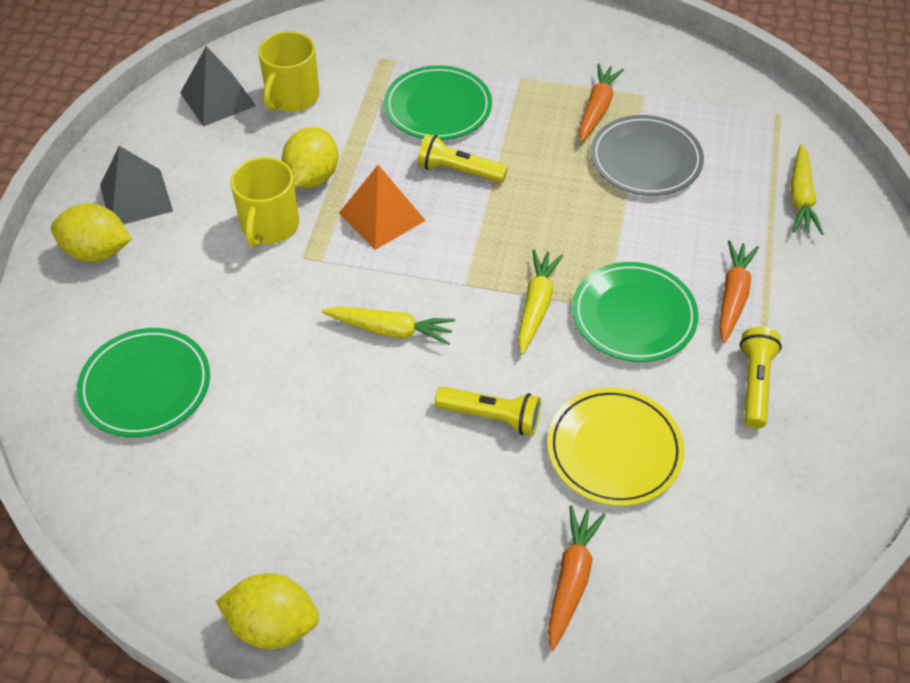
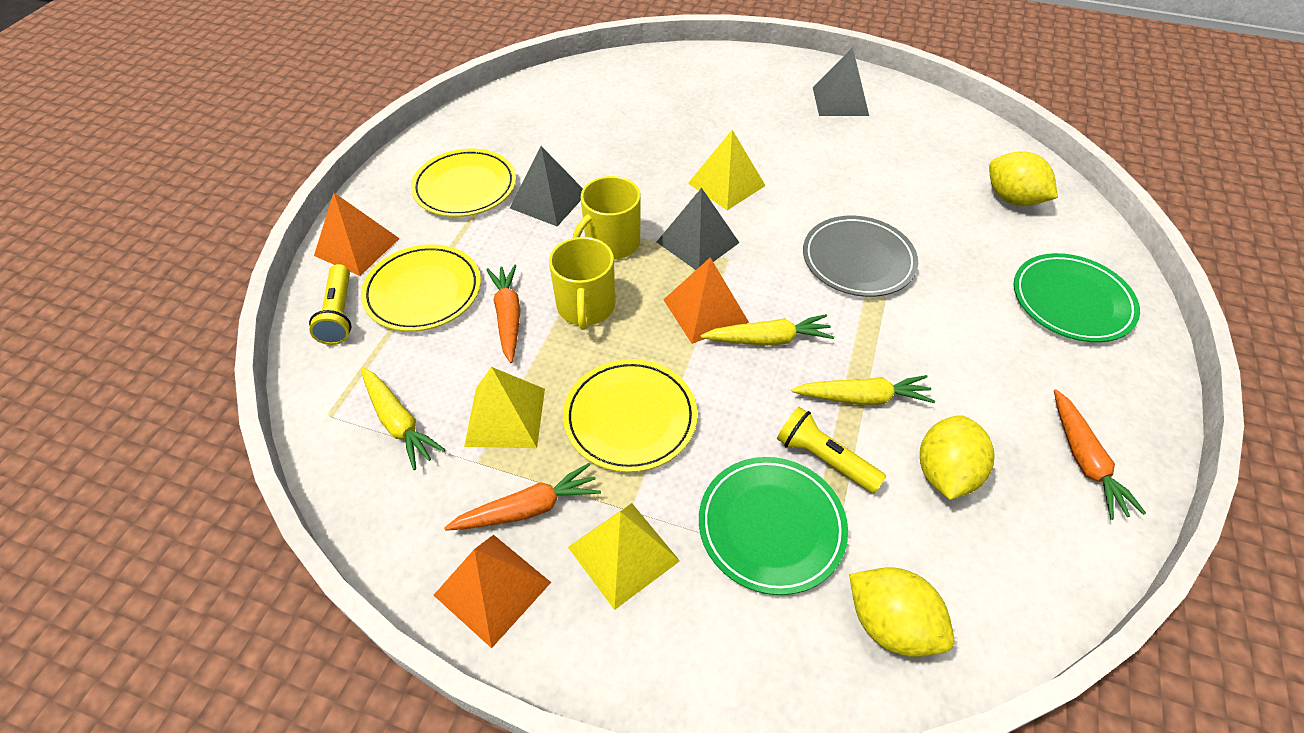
green plate: 3 -> 2
grey pyramid: 2 -> 3
orange pyramid: 1 -> 3
yellow flashlight: 3 -> 2
yellow plate: 1 -> 3
yellow pyramid: 0 -> 3

